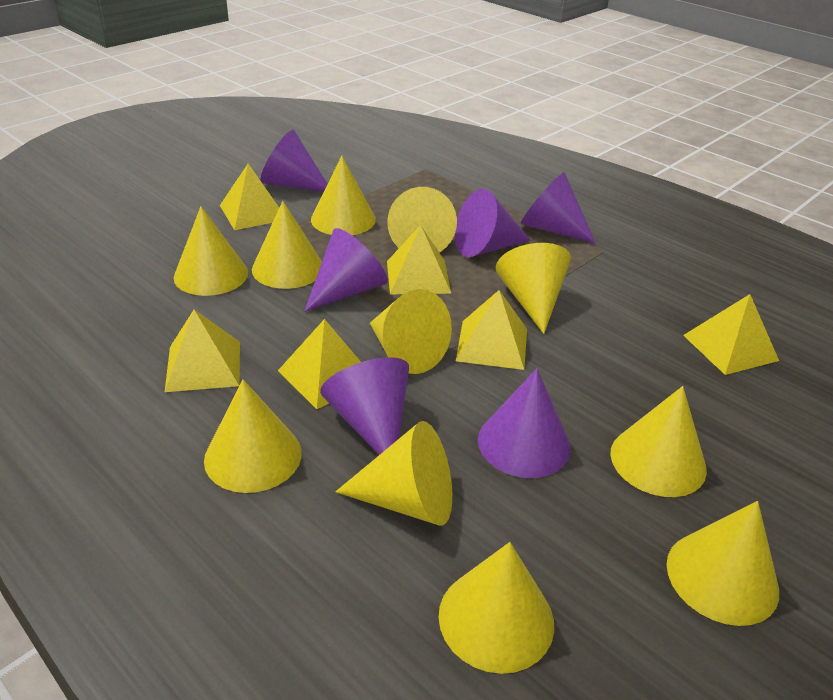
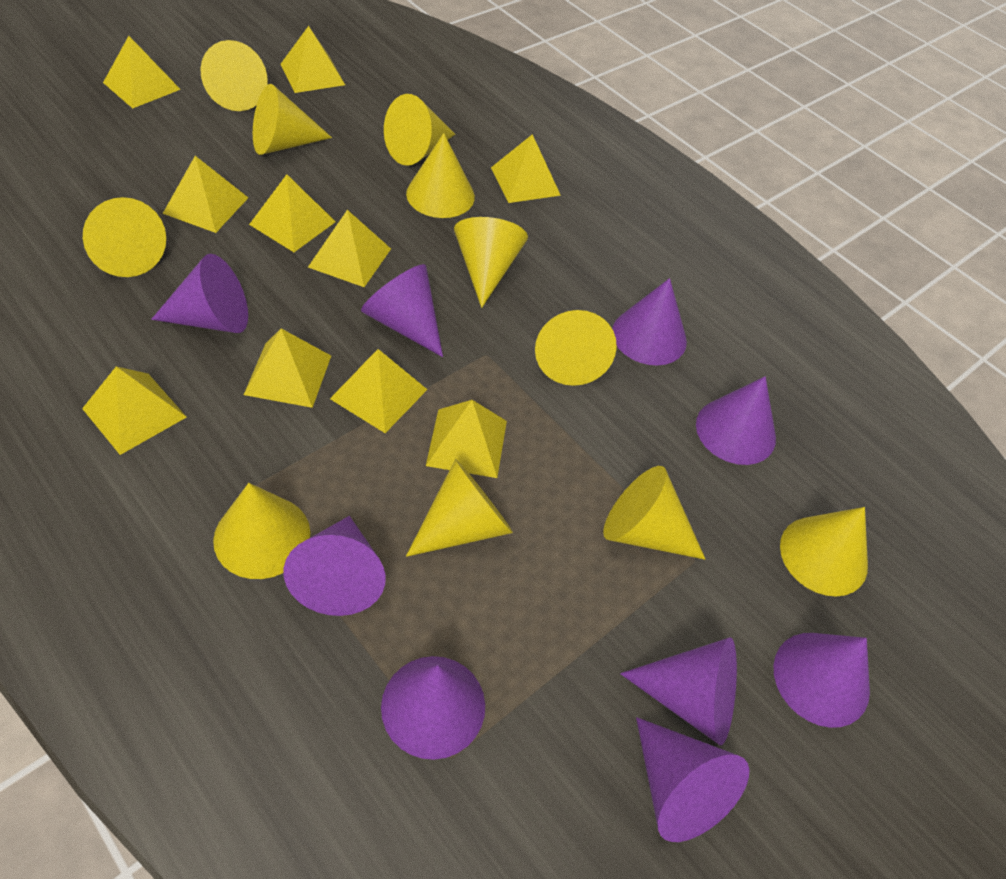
purple cone: 6 -> 9
yellow pyramid: 6 -> 10

